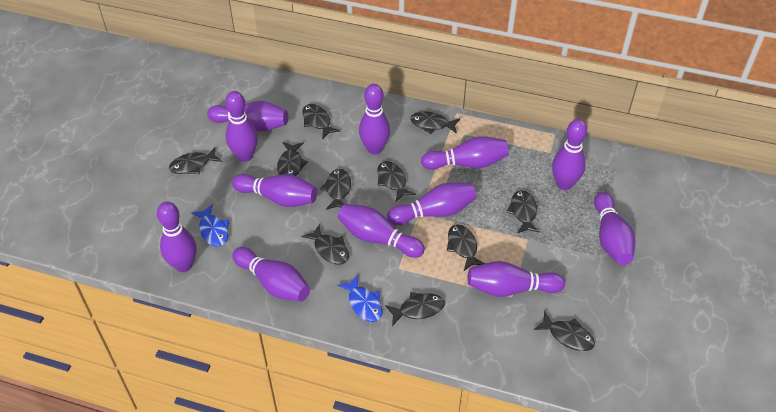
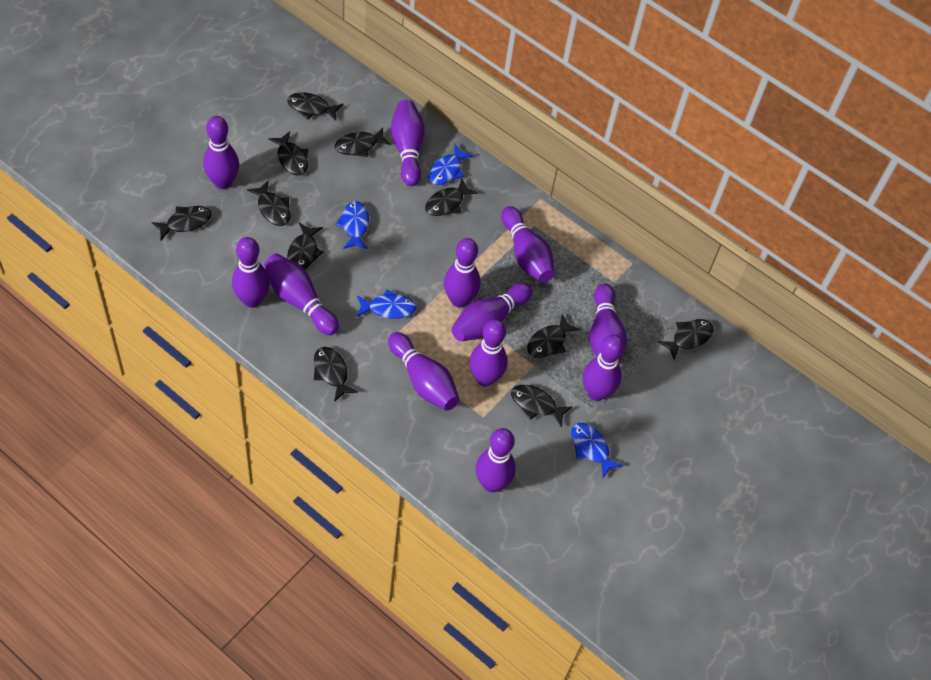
blue fish: 2 -> 4

